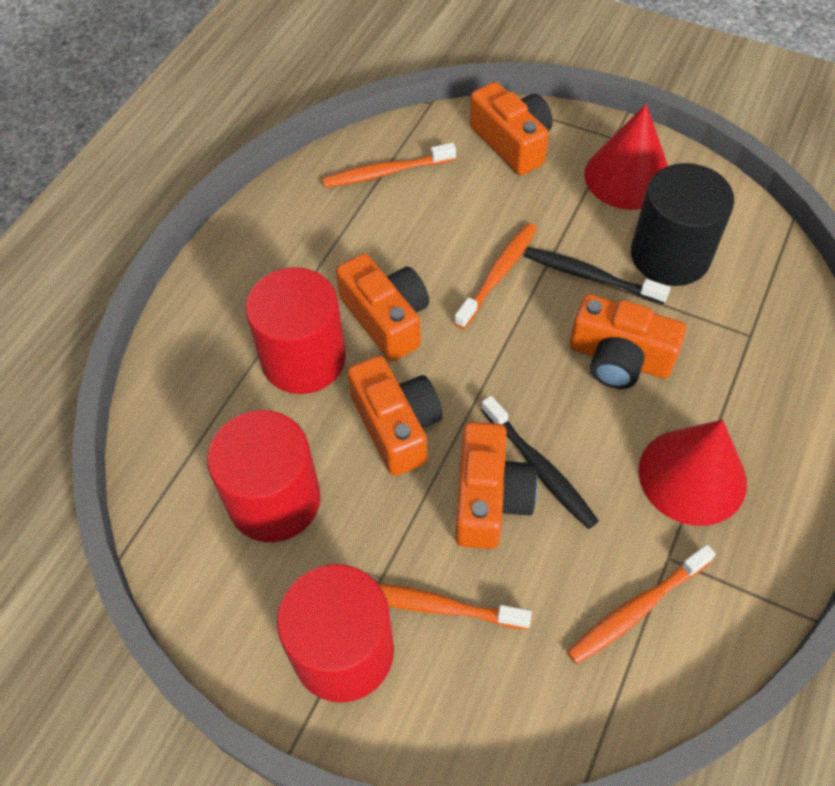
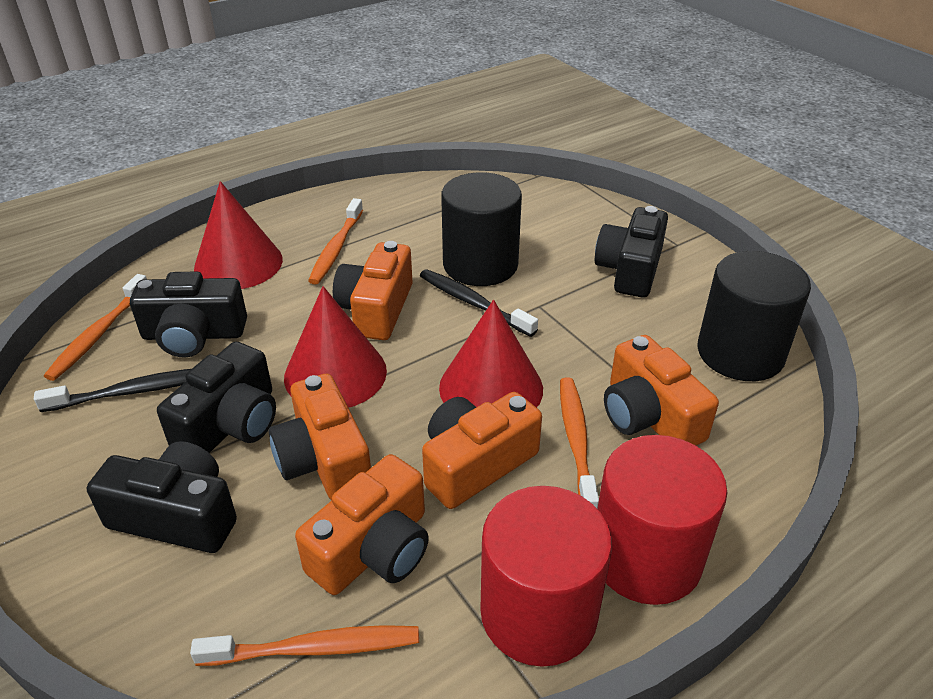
black camera: 0 -> 4
black cylinder: 1 -> 2
red cone: 2 -> 3
red cylinder: 3 -> 2

